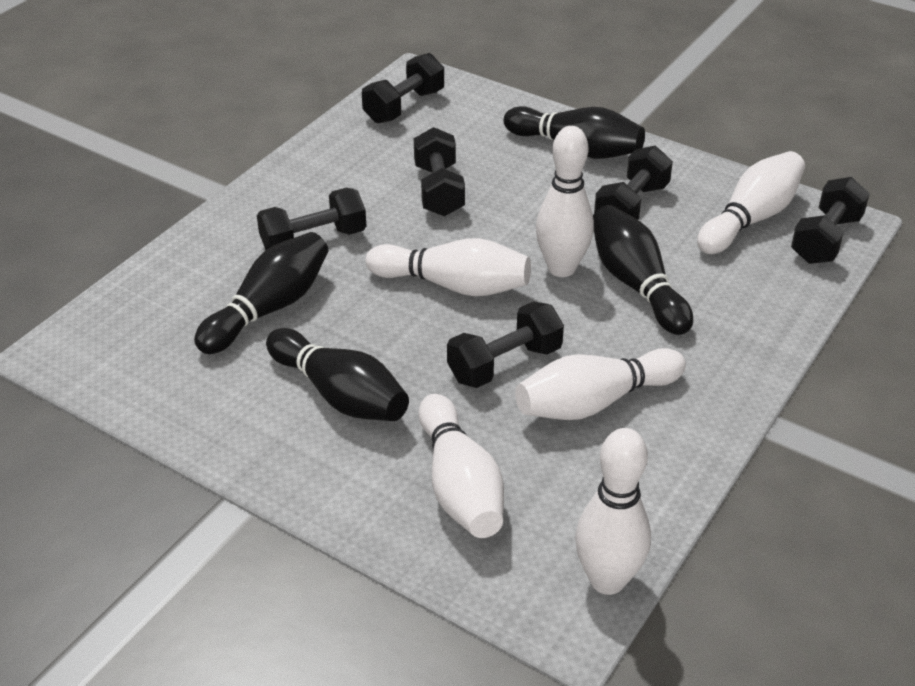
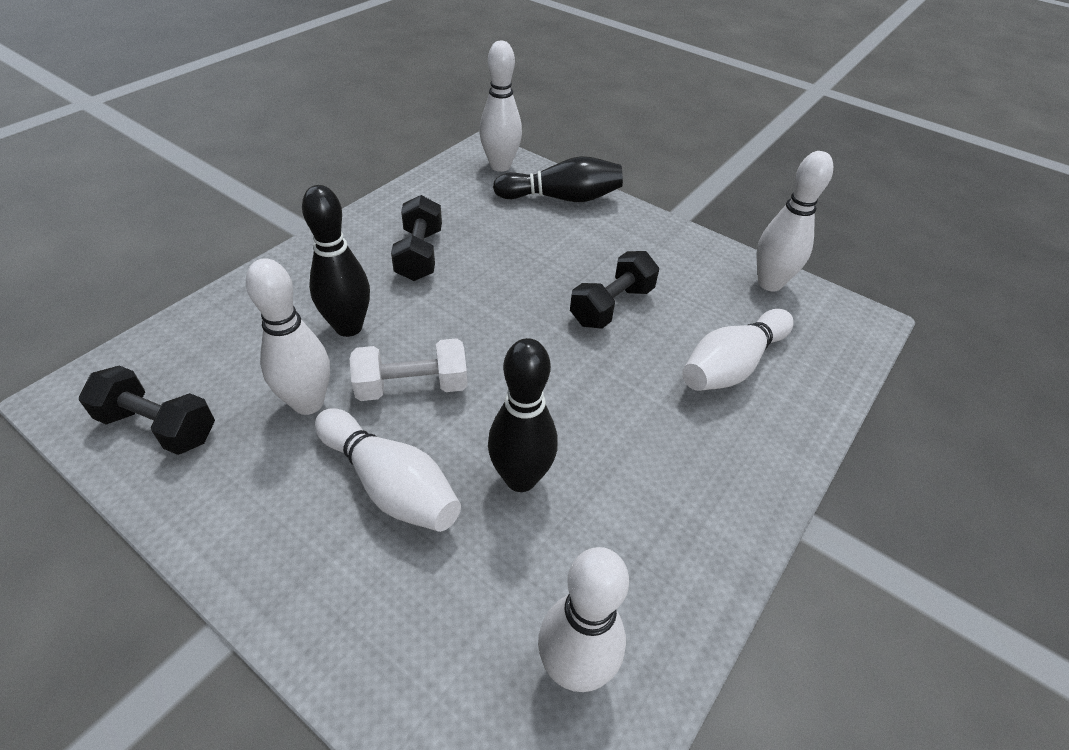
black bowling pin: 4 -> 3
black dumbbell: 6 -> 3
white dumbbell: 0 -> 1

